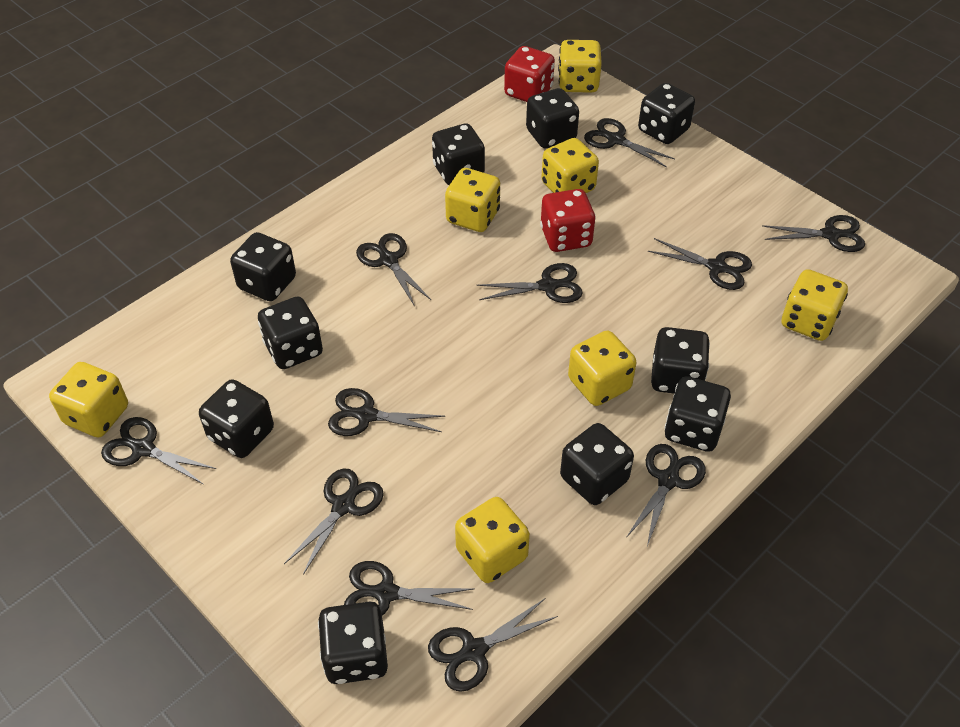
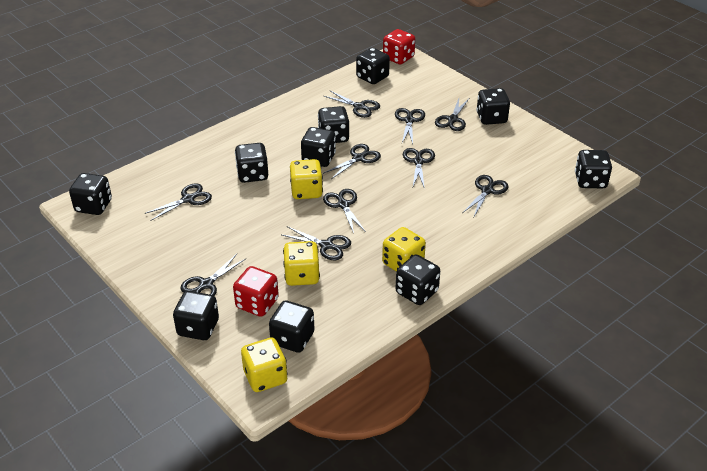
black scissors: 11 -> 10
yellow dice: 7 -> 4

